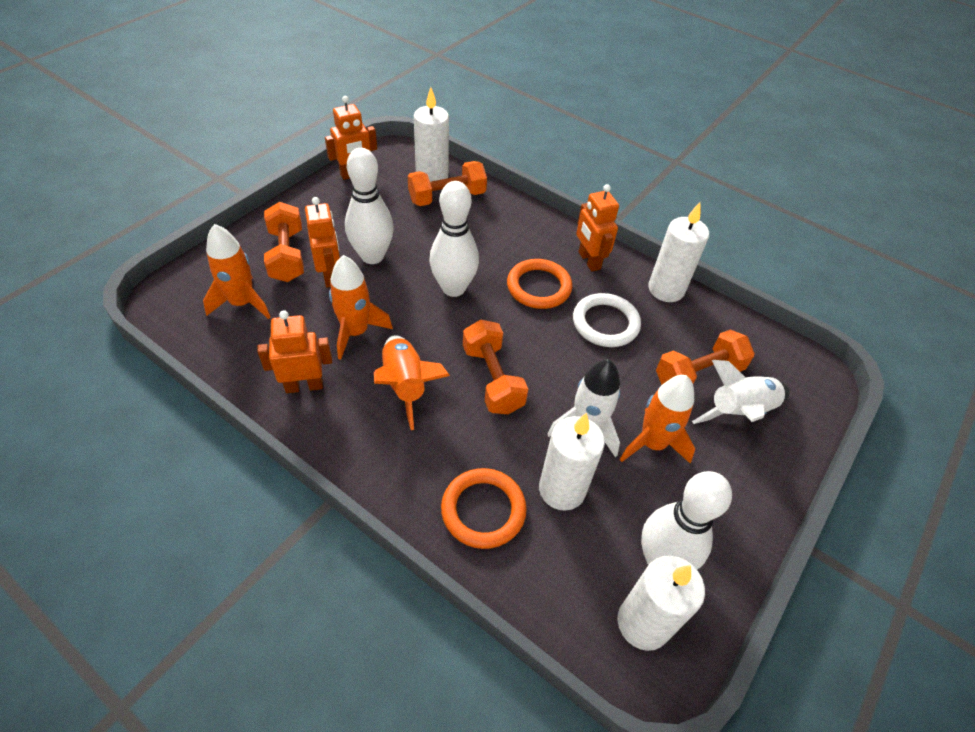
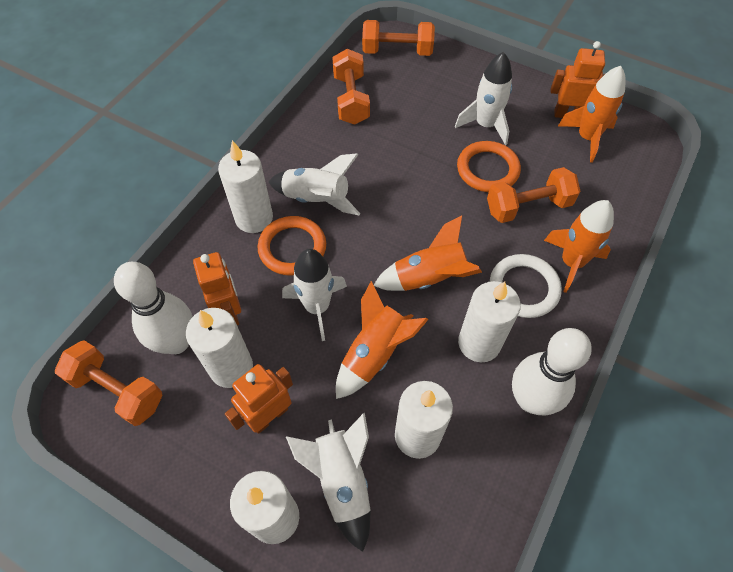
orange robot: 4 -> 3
white bowling pin: 3 -> 2
white candle: 4 -> 5
white rocket: 2 -> 4

